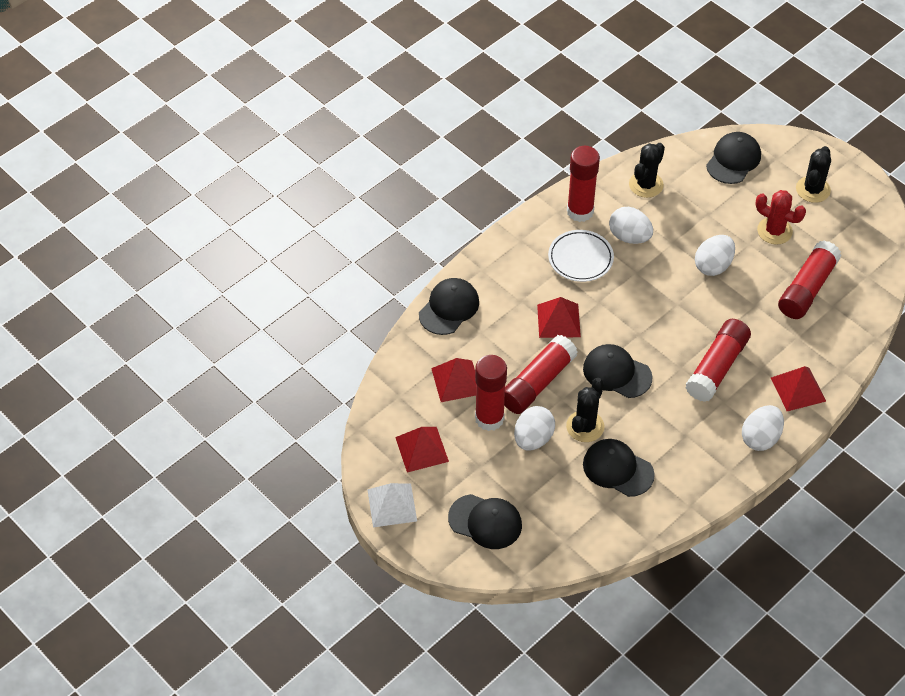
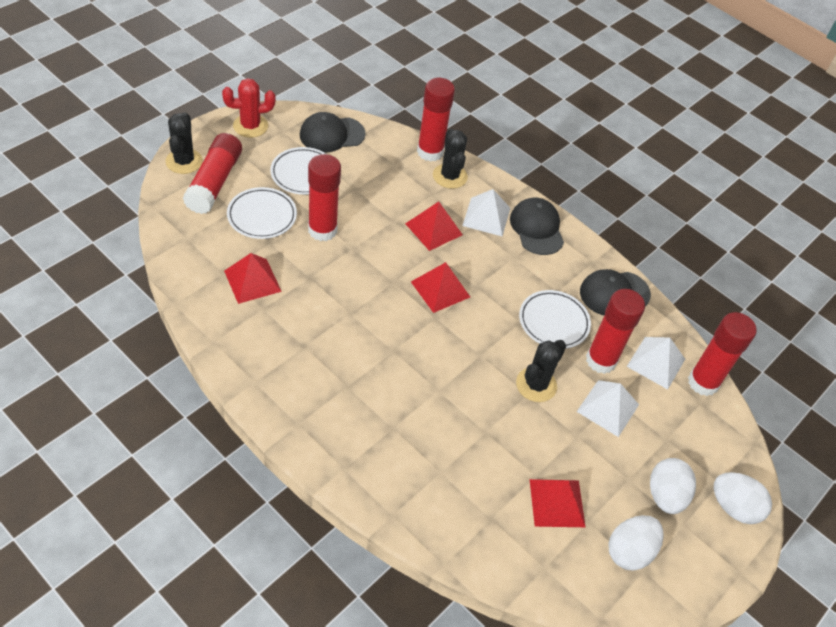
black cap: 5 -> 3
white egg: 4 -> 3
white plate: 1 -> 3
white pyramid: 1 -> 3

